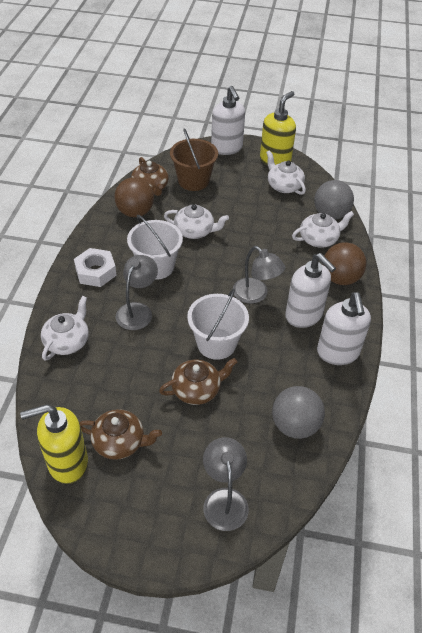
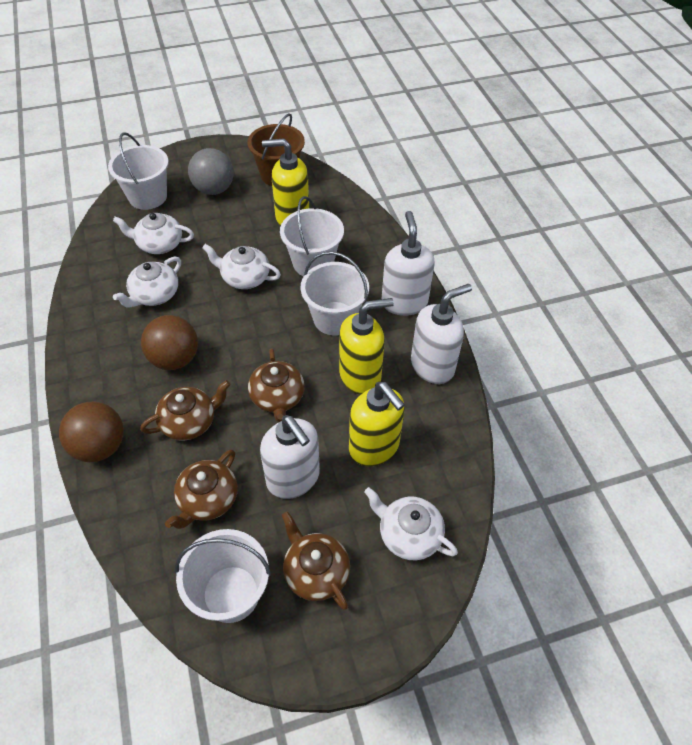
brown teapot: 3 -> 4
grey ball: 2 -> 1
grey lamp: 3 -> 0
white bucket: 2 -> 4
white nut: 1 -> 0
yellow soap dispenser: 2 -> 3

